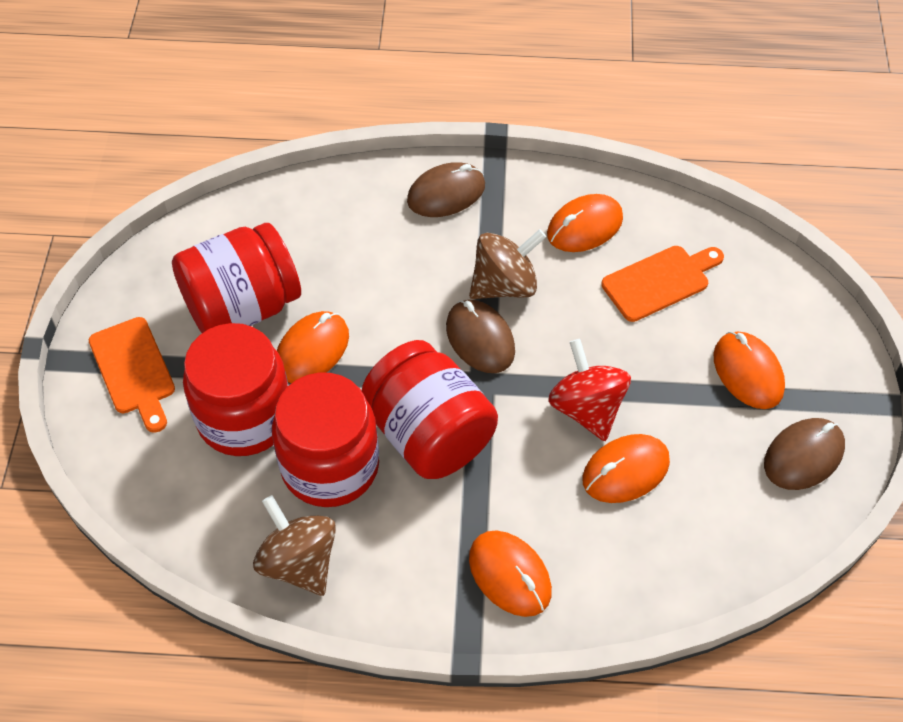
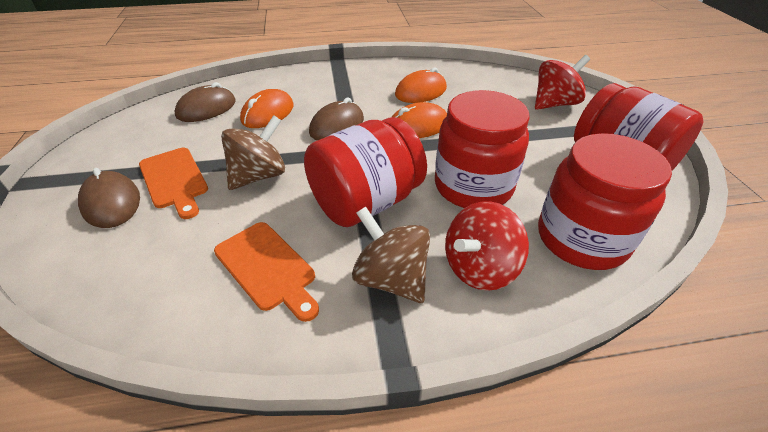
orange mouse: 5 -> 3
red spinning top: 1 -> 2

